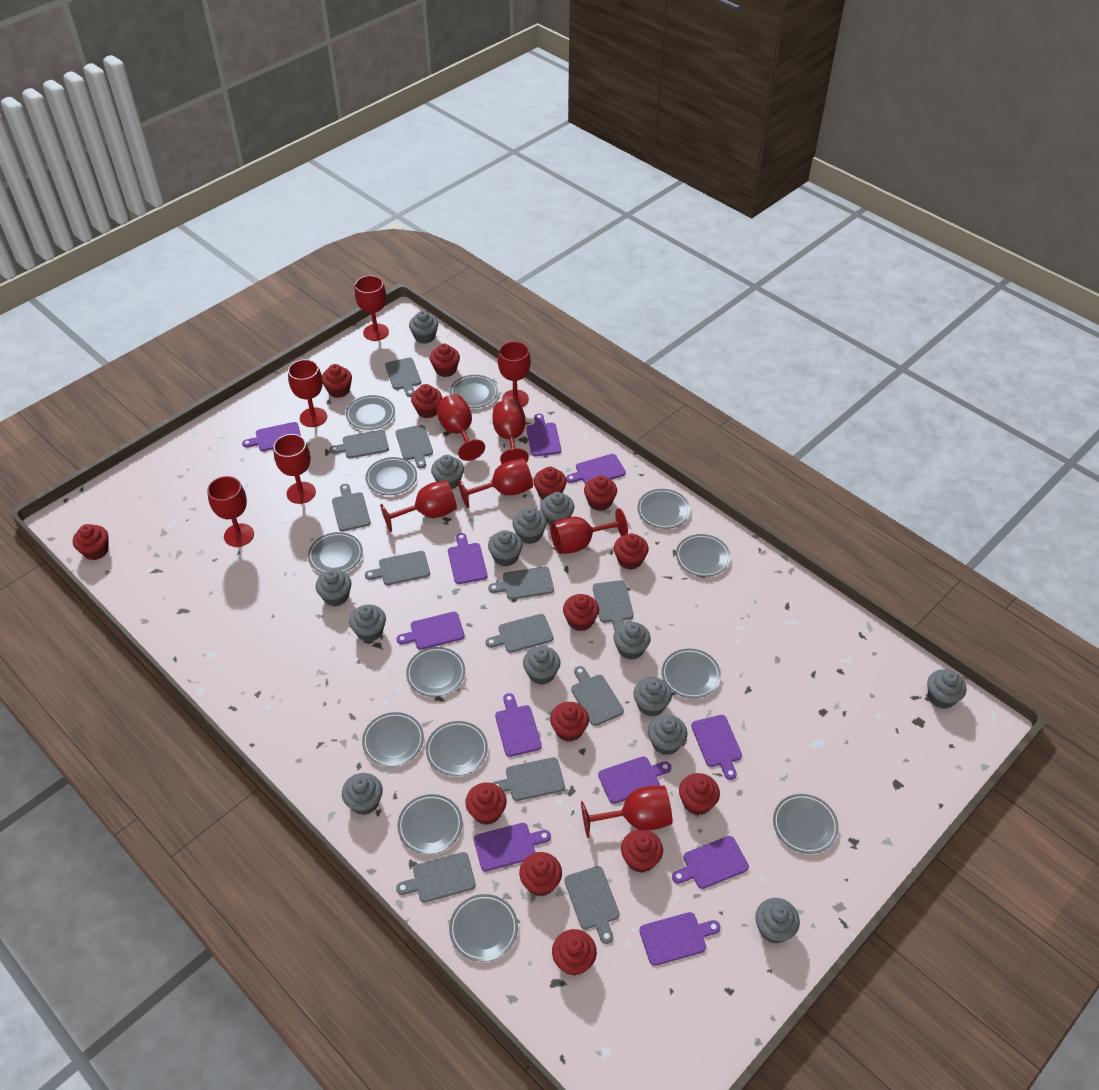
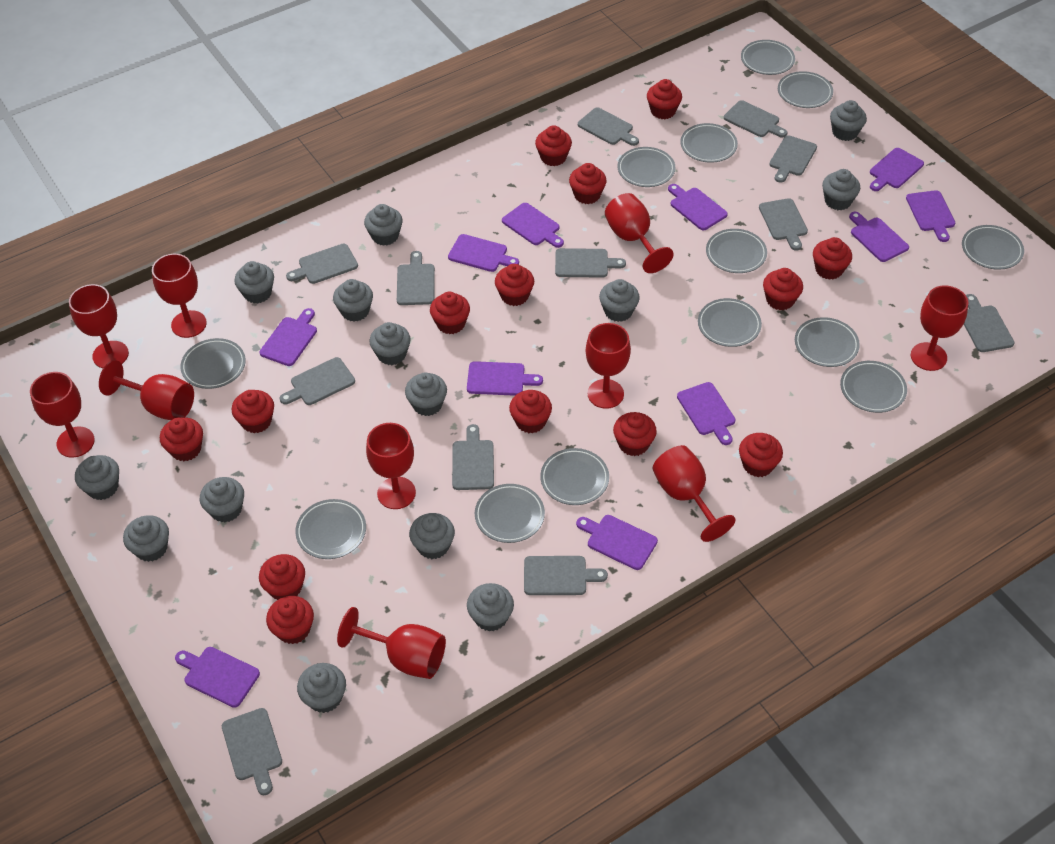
red goblet: 11 -> 10

